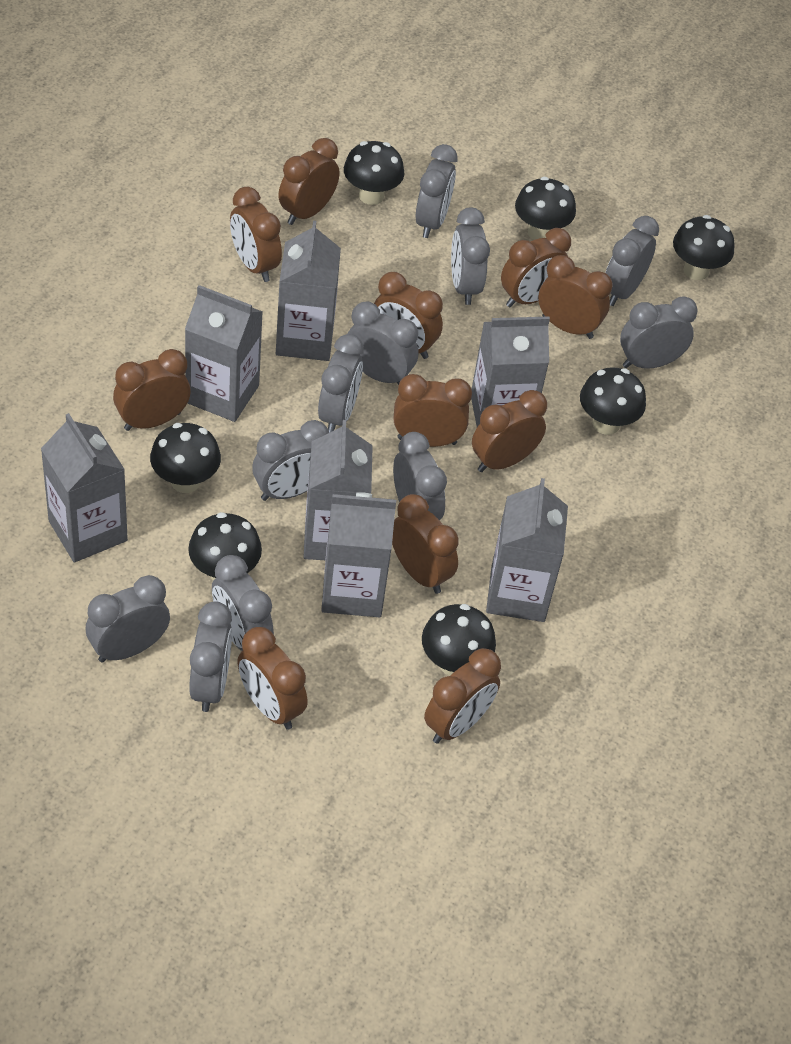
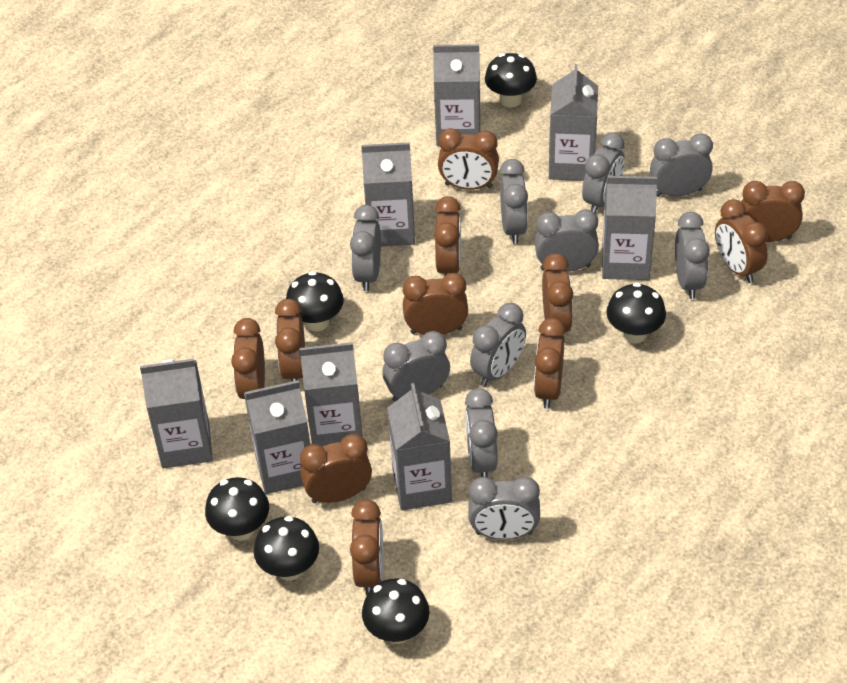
black mushroom: 7 -> 6
grey carton: 7 -> 8
grey clock: 11 -> 10

